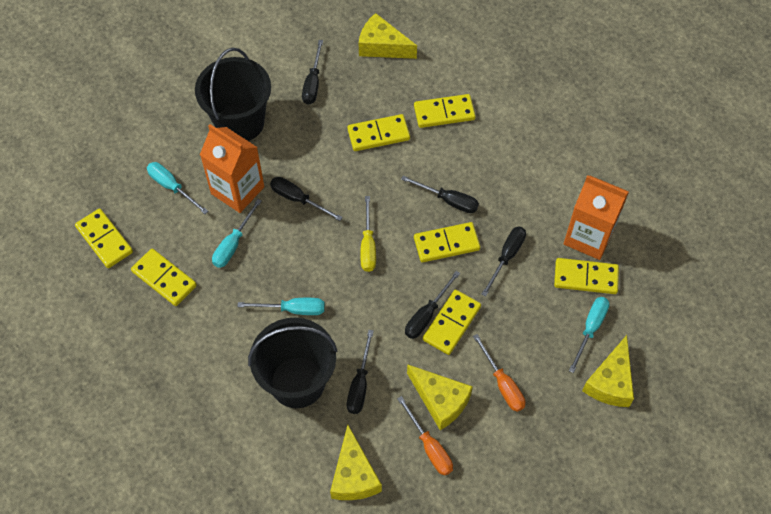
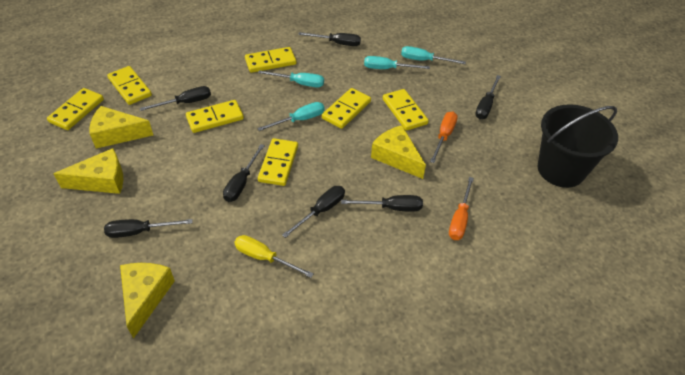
black bucket: 2 -> 1
black screwdriver: 6 -> 7
orange carton: 2 -> 0

